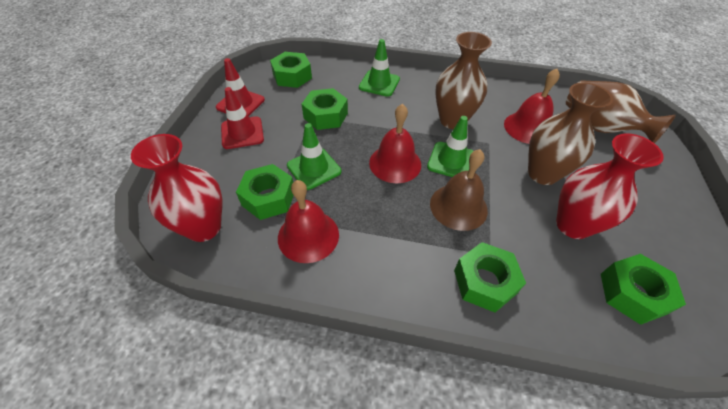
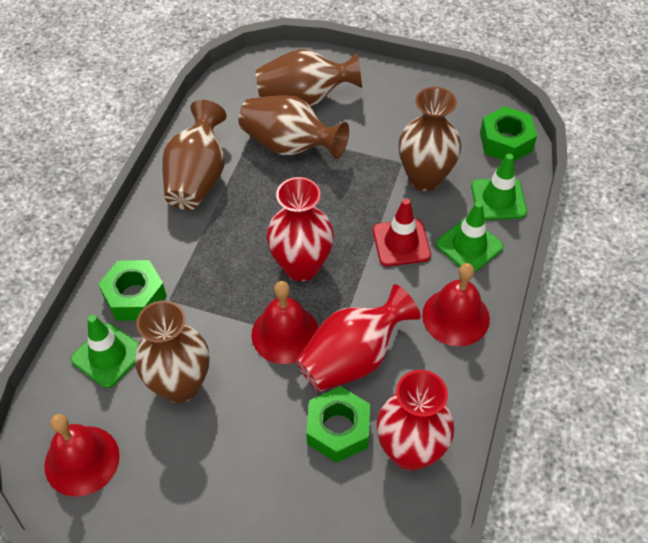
brown bell: 1 -> 0
brown vase: 3 -> 5
green nut: 5 -> 3
red traffic cone: 2 -> 1
red vase: 2 -> 3

